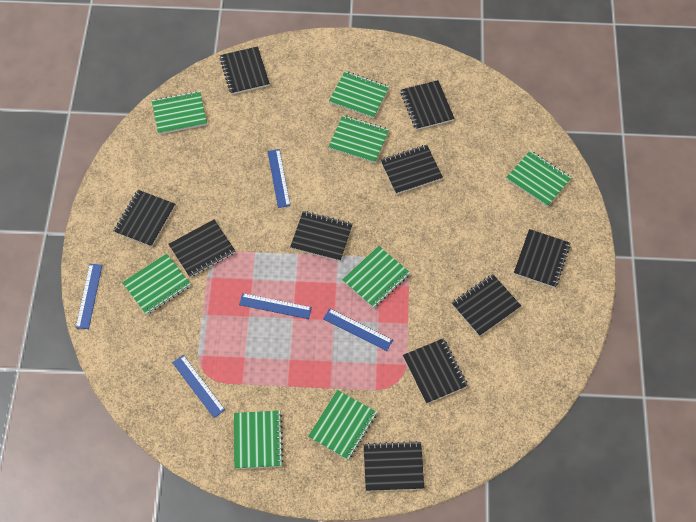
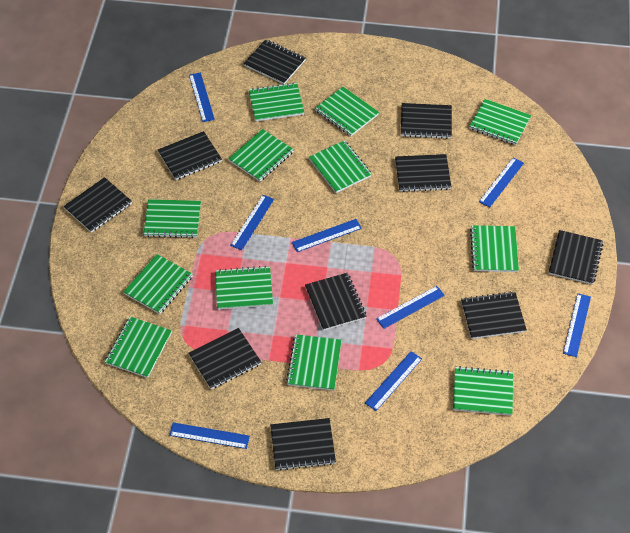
blue ruler: 5 -> 8
green notebook: 8 -> 12

